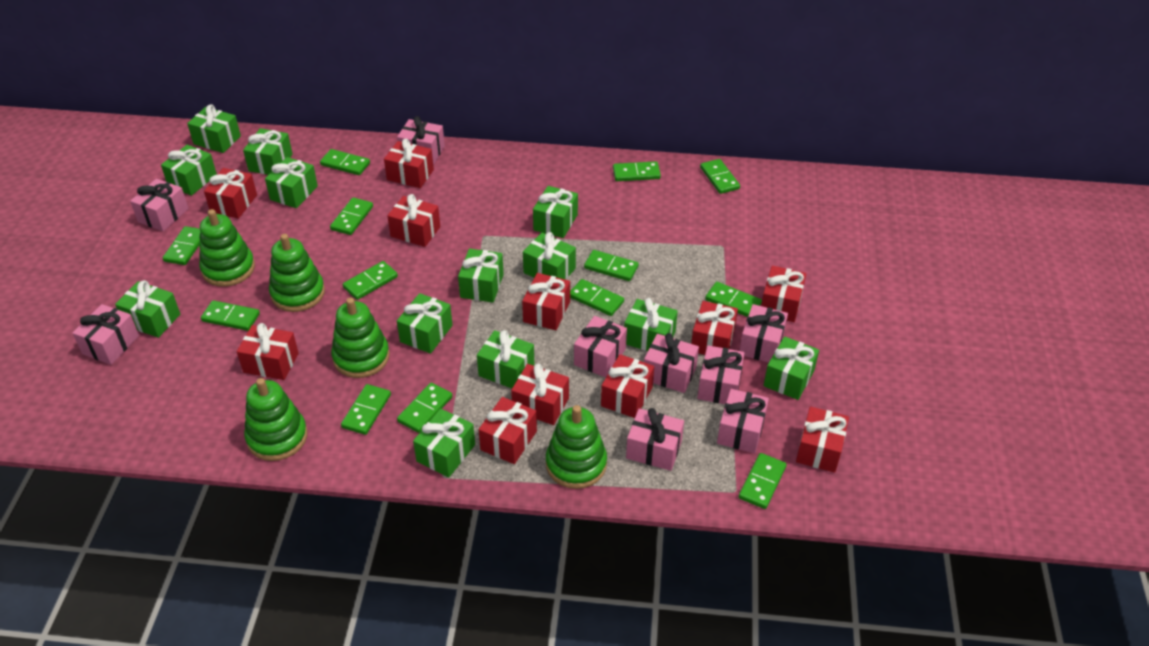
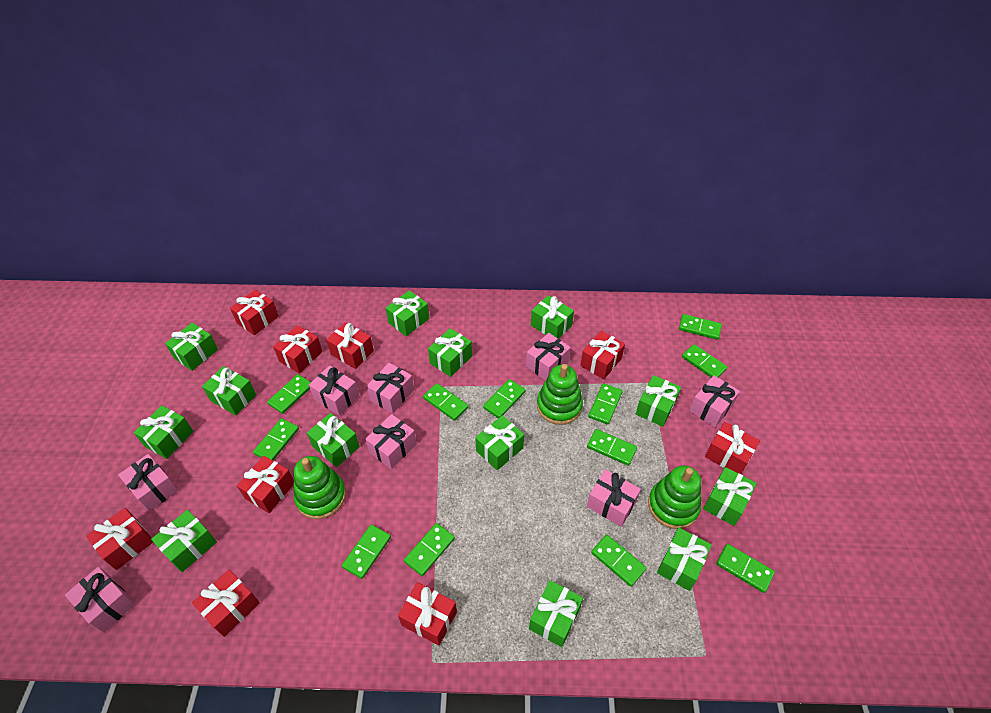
green domino: 13 -> 12
green stacking toy: 5 -> 3
pink gift: 9 -> 8
red gift: 11 -> 9

